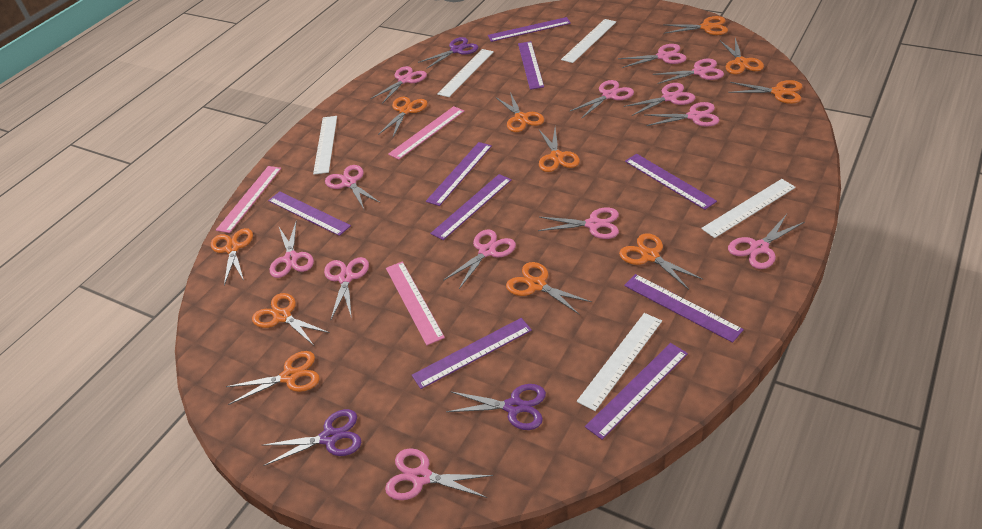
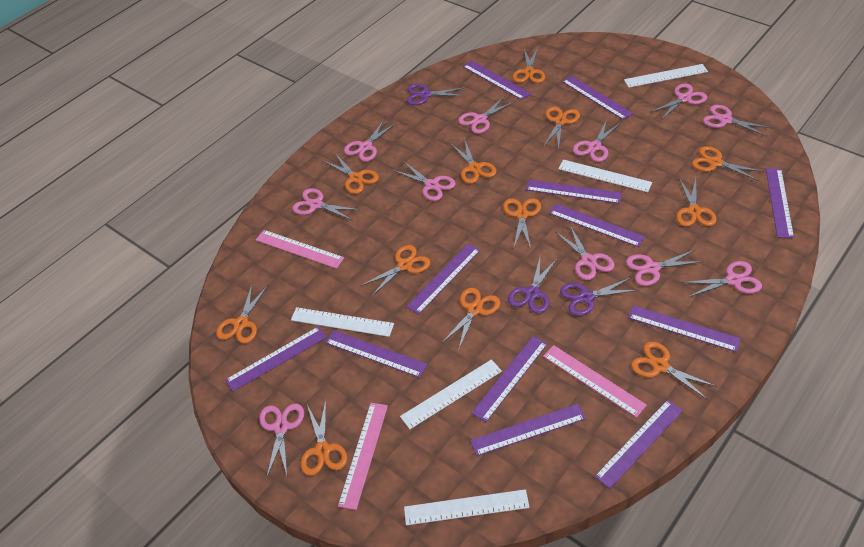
orange scissors: 11 -> 12
pink scissors: 13 -> 11
purple ruler: 9 -> 12

